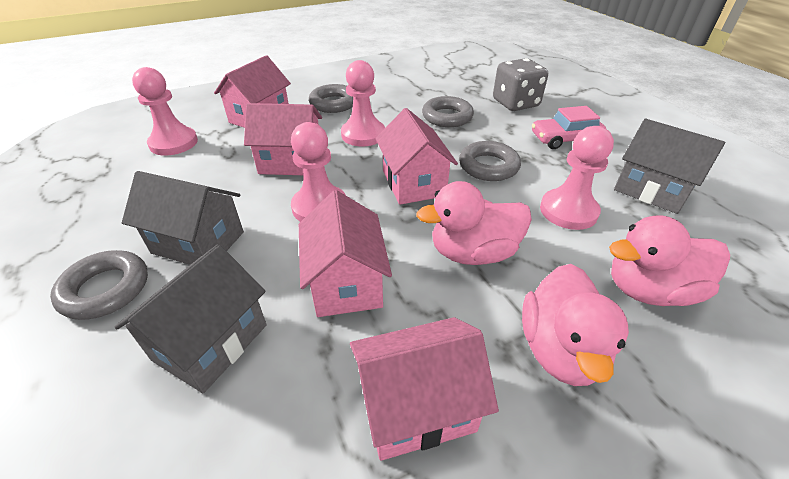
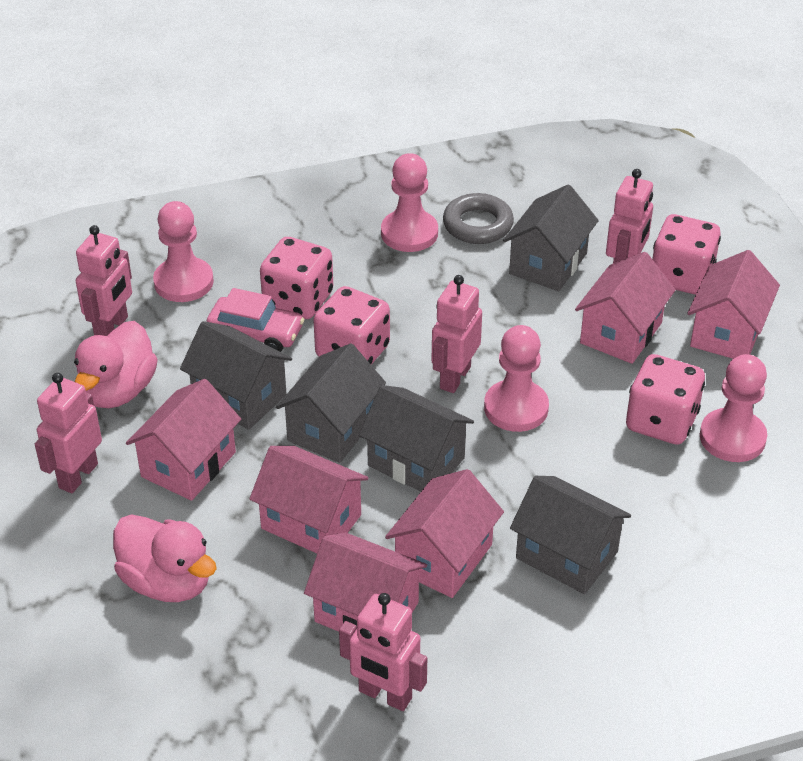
grey dice: 1 -> 0
grey house: 3 -> 5
grey ring: 4 -> 1
pink dice: 0 -> 4
pink duck: 3 -> 2
pink house: 5 -> 6
pink robot: 0 -> 5

